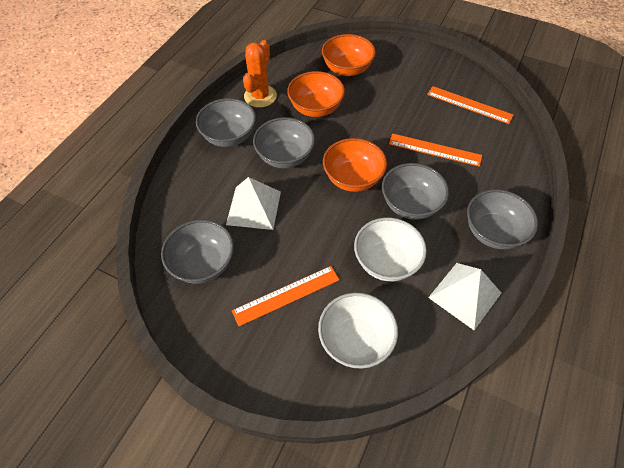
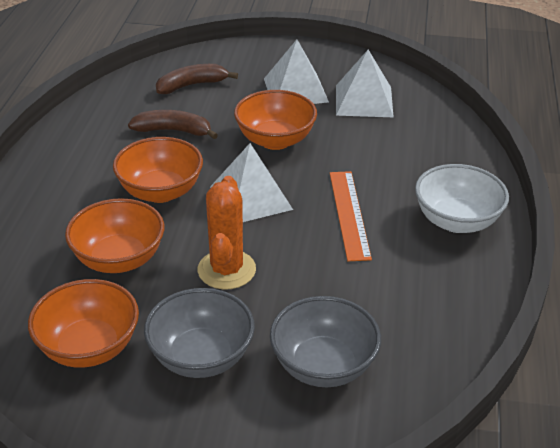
brown banana: 0 -> 2
grey bowl: 5 -> 2
orange bowl: 3 -> 4
orange ruler: 3 -> 1
white bowl: 2 -> 1
white pyramid: 2 -> 3

